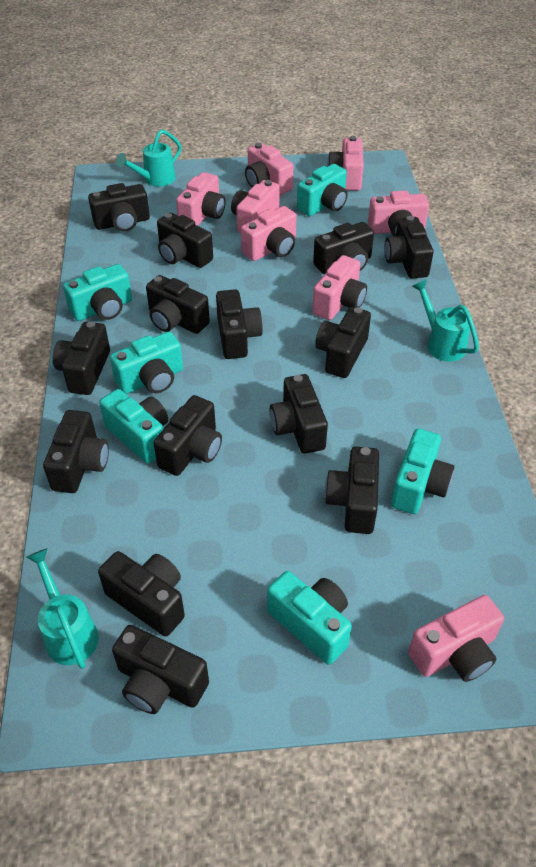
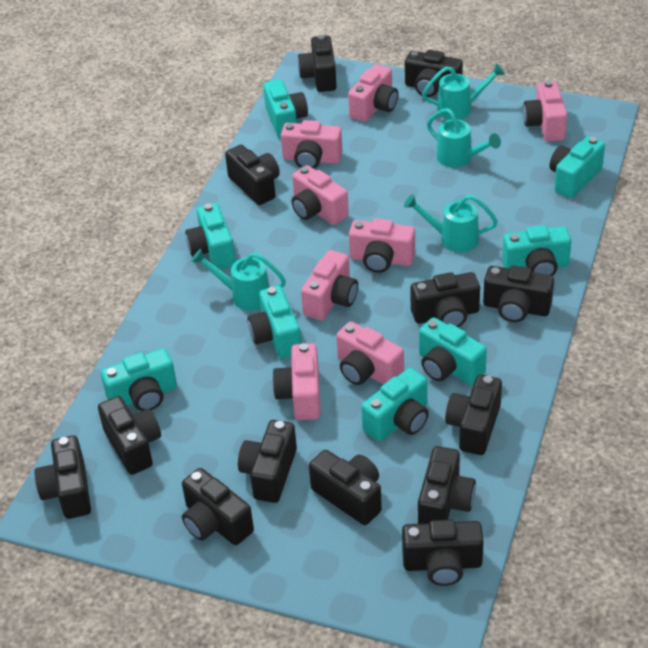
black camera: 14 -> 13
turquoise camera: 6 -> 8
turquoise watering can: 3 -> 4

